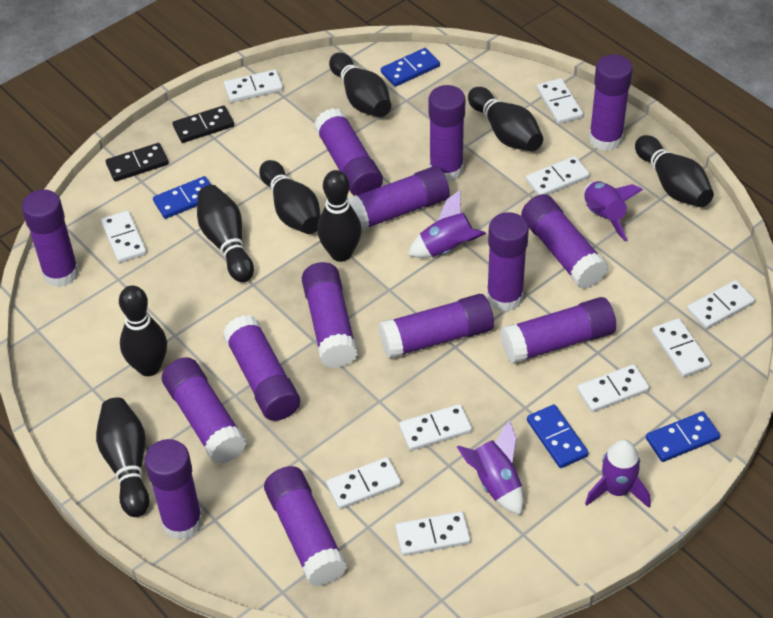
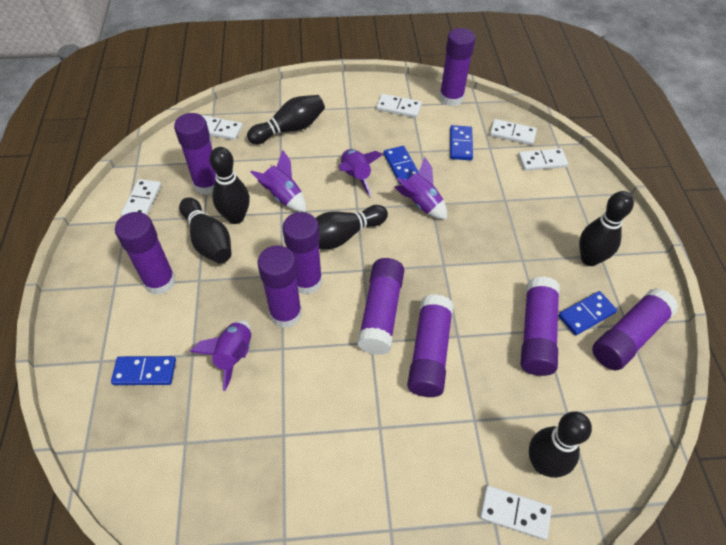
black bowling pin: 8 -> 6
black domino: 2 -> 0
purple glue stick: 14 -> 9
white domino: 10 -> 6

